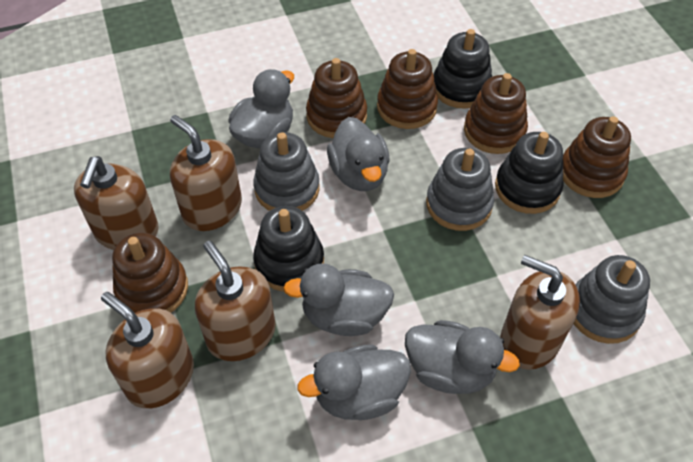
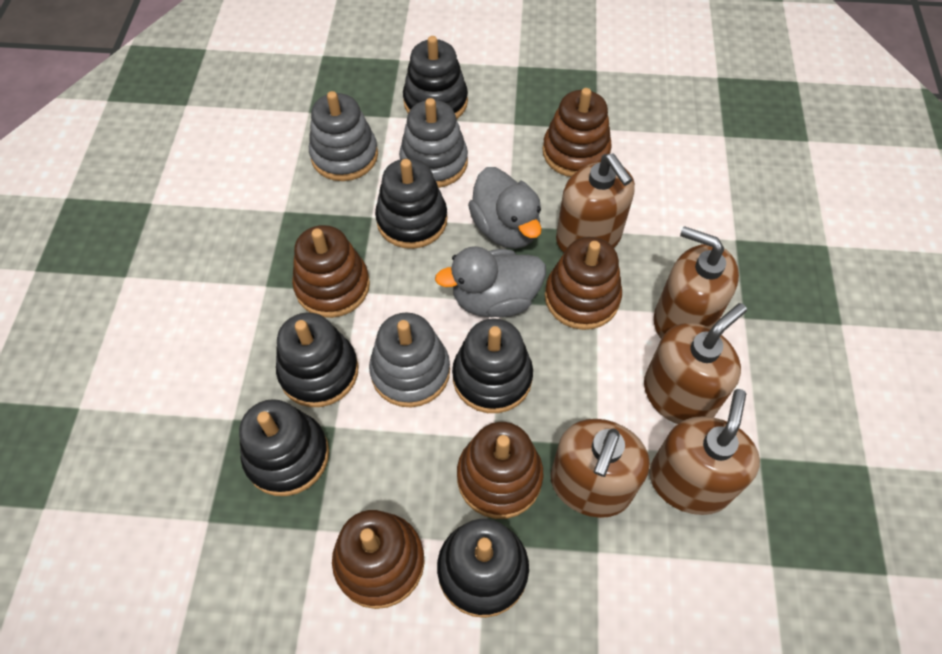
black stacking toy: 3 -> 6
grey duck: 5 -> 2

